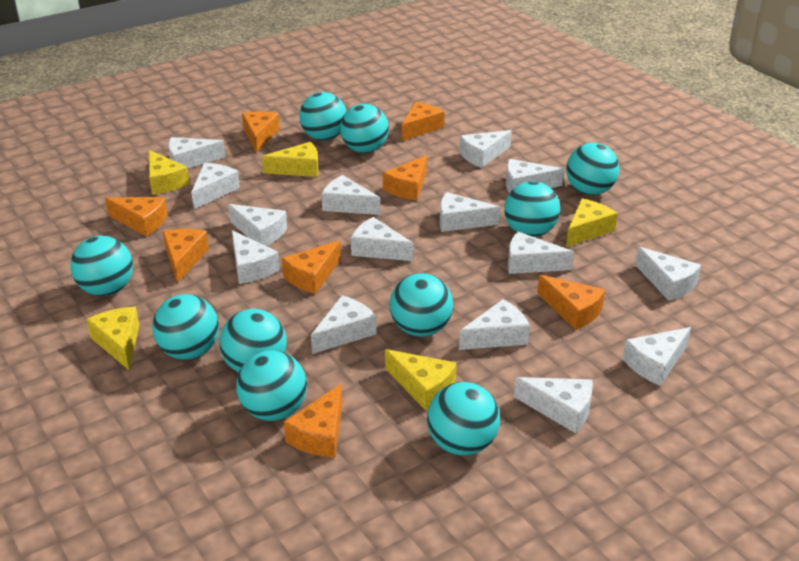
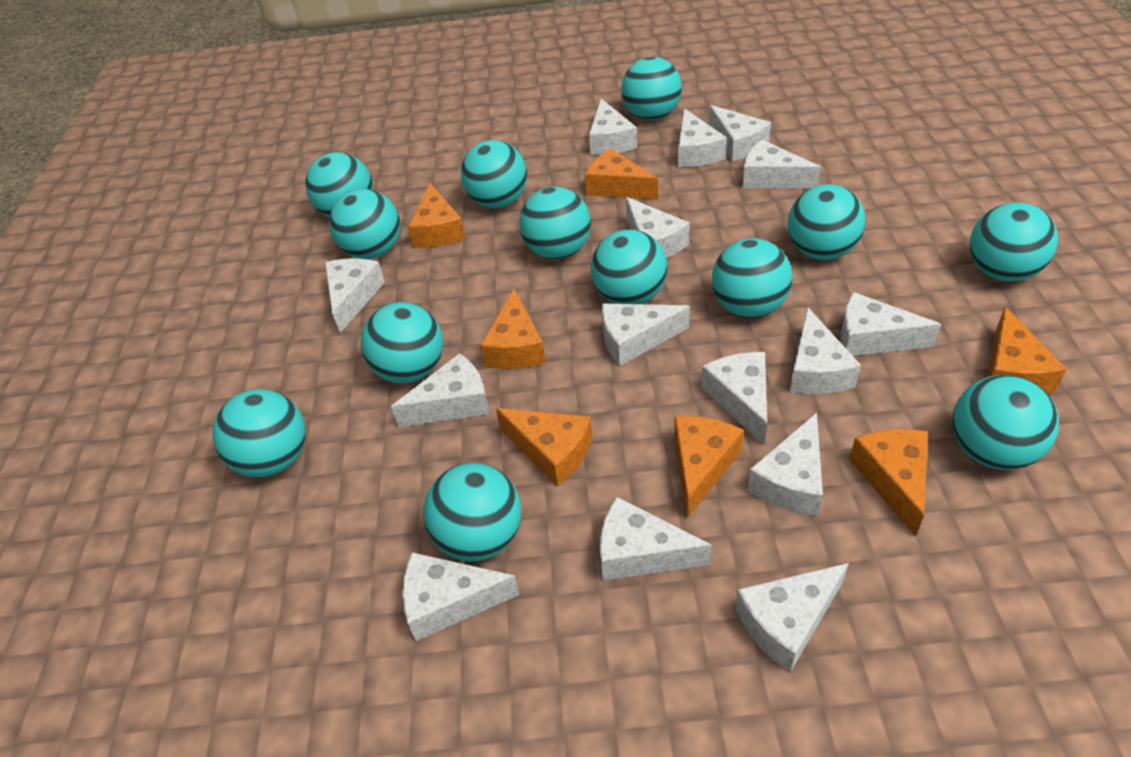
orange cheese: 8 -> 7
turquoise ball: 10 -> 13
yellow cheese: 5 -> 0

